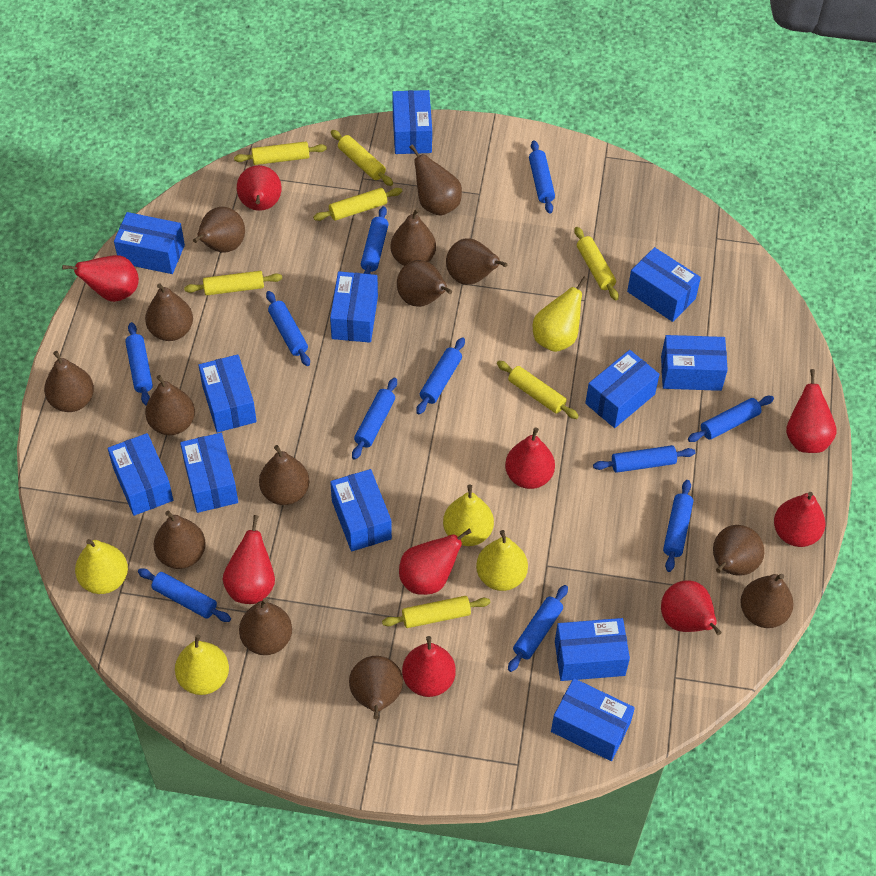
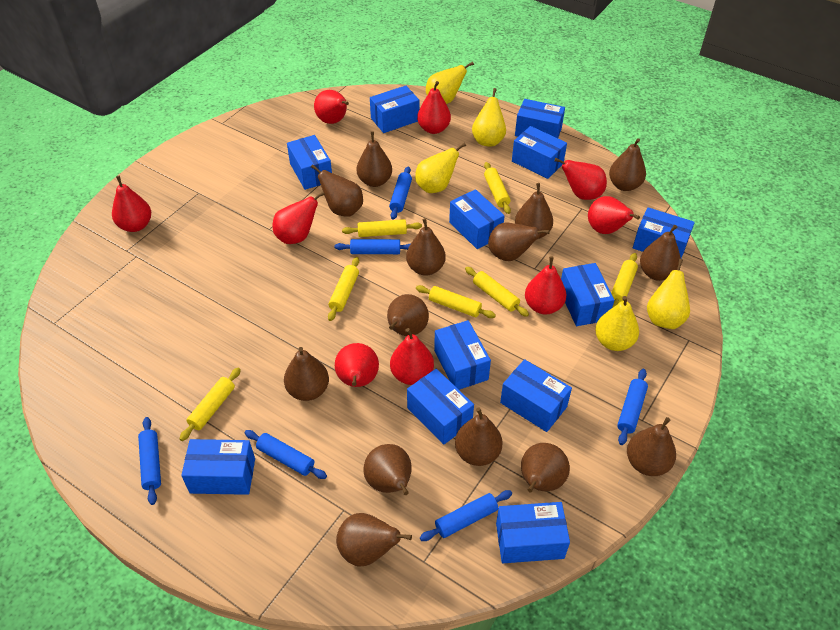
blue rolling pin: 11 -> 6

